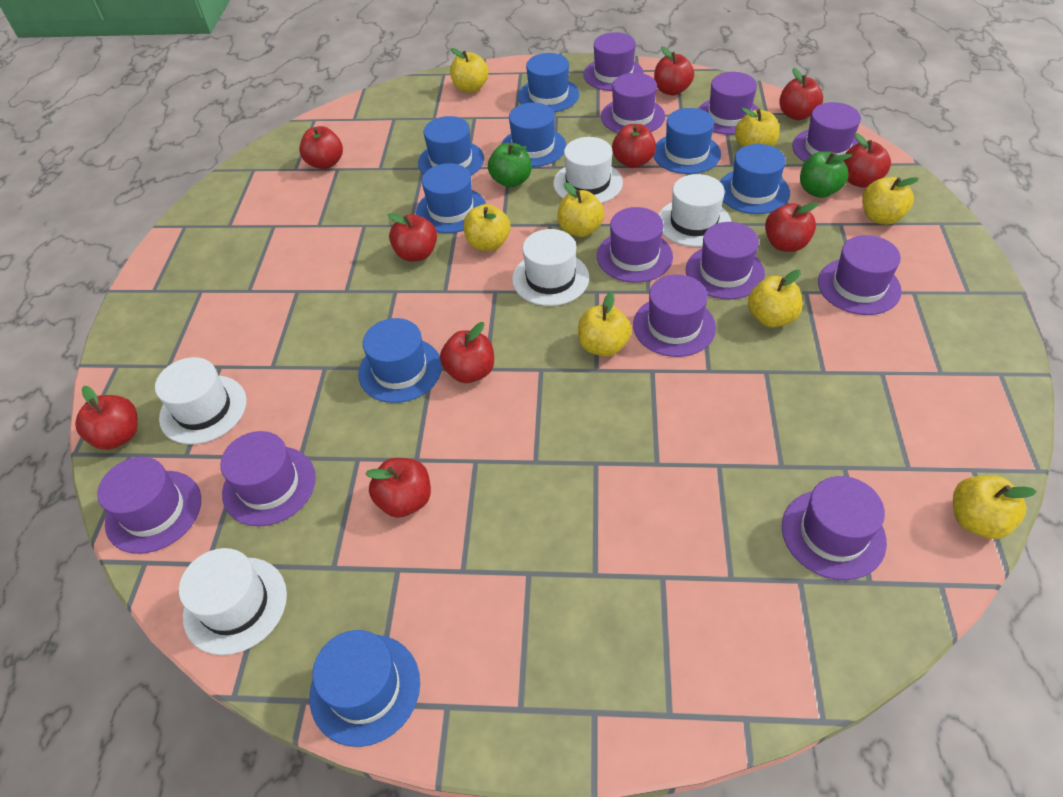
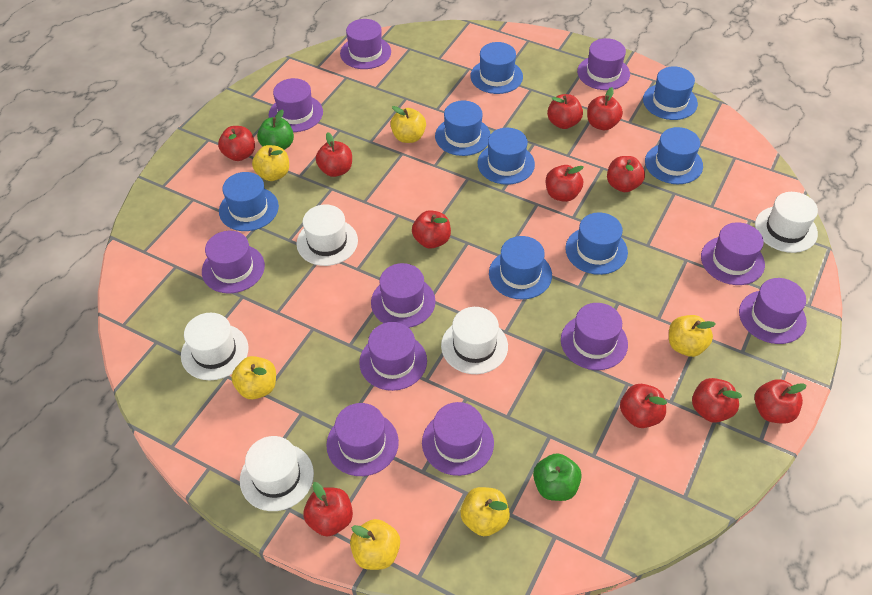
red apple: 10 -> 11
yellow apple: 8 -> 6

